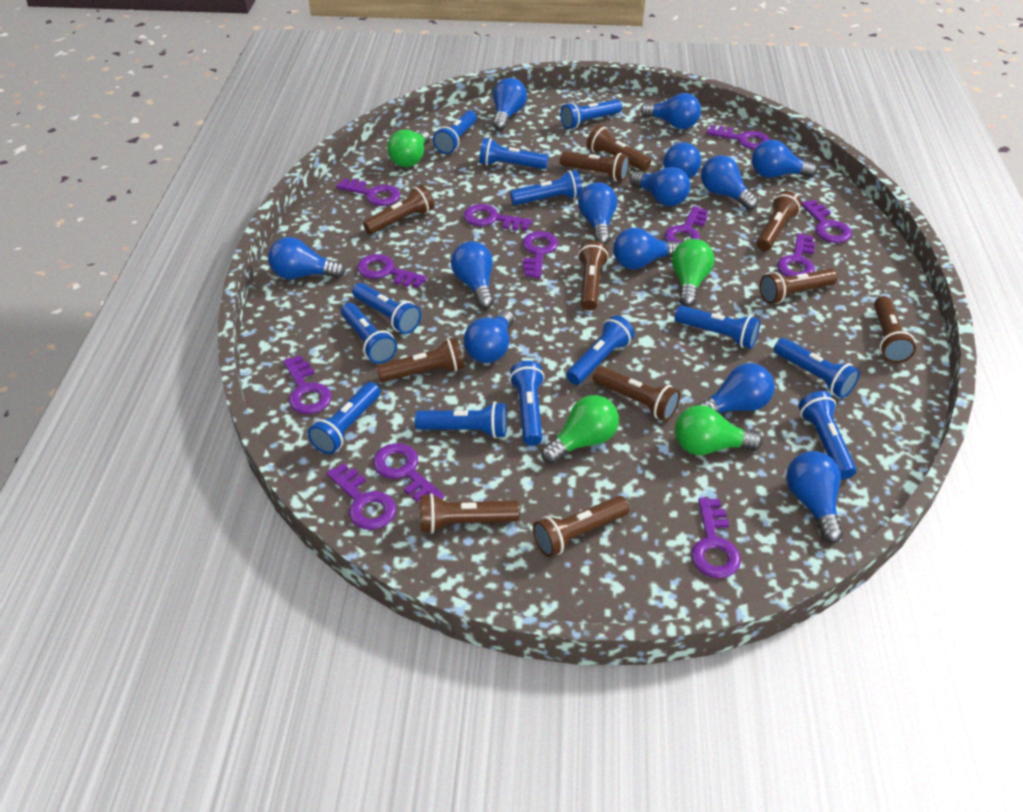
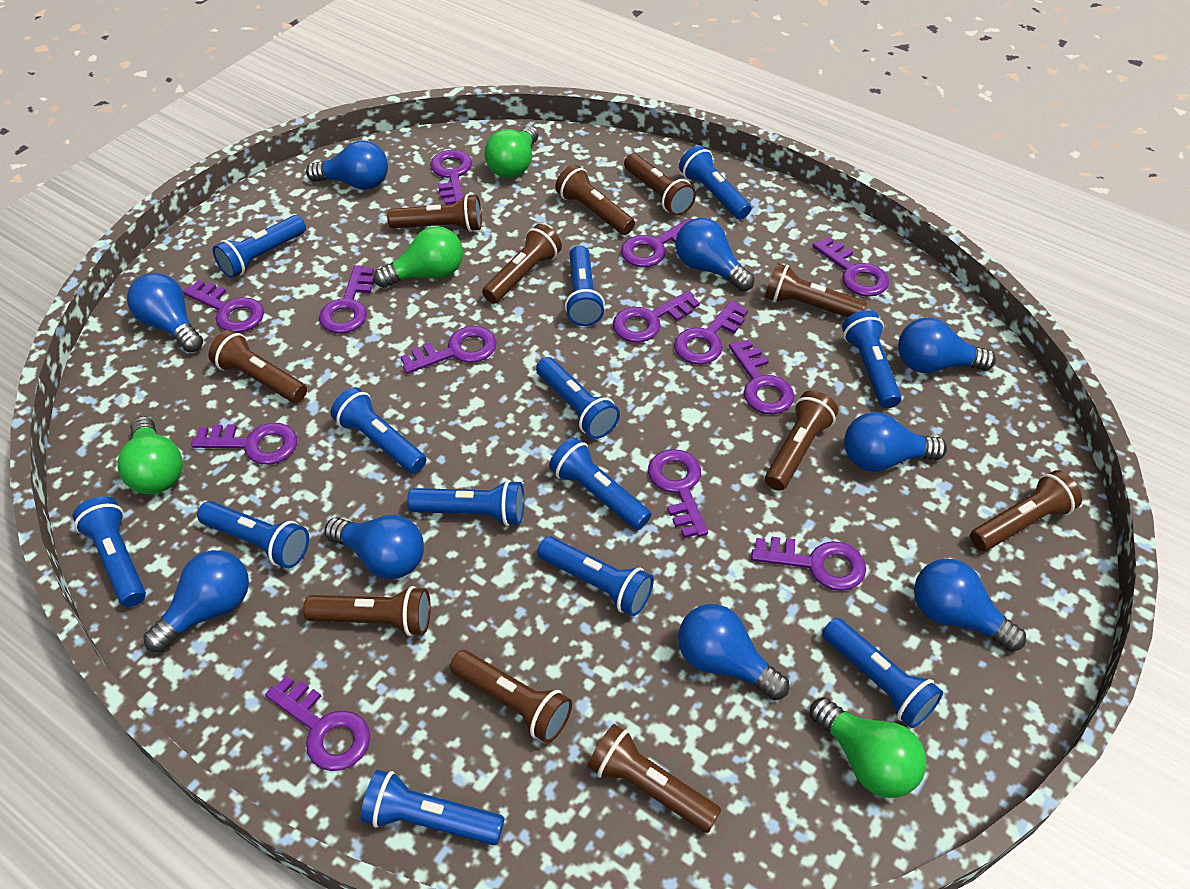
blue light bulb: 13 -> 9
purple key: 12 -> 13

